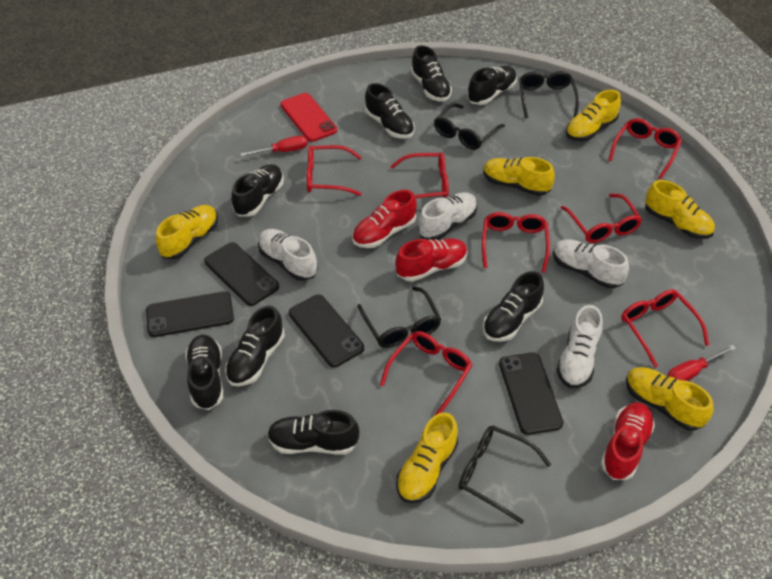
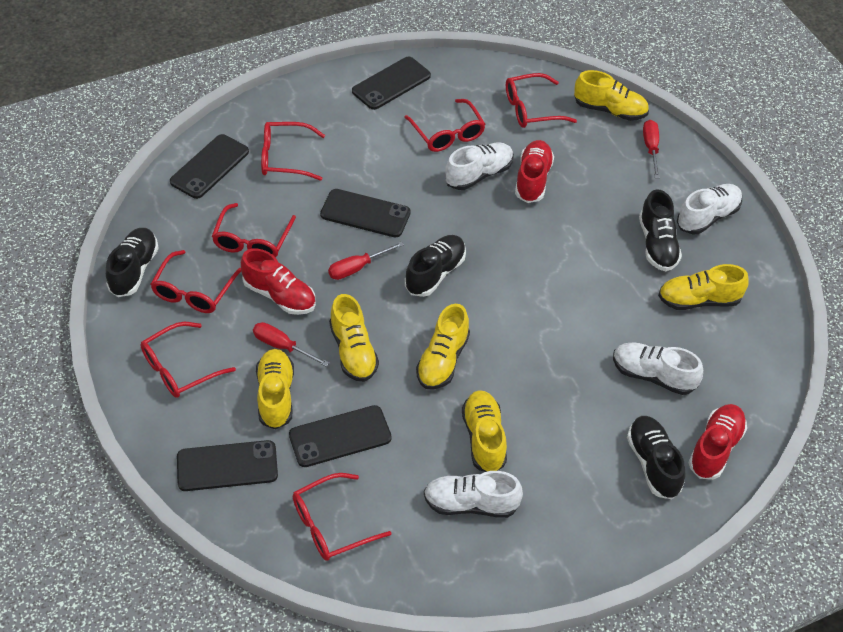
black glasses: 4 -> 0
black phone: 4 -> 5
black shoe: 8 -> 4
red phone: 1 -> 0
red screwdriver: 2 -> 3

